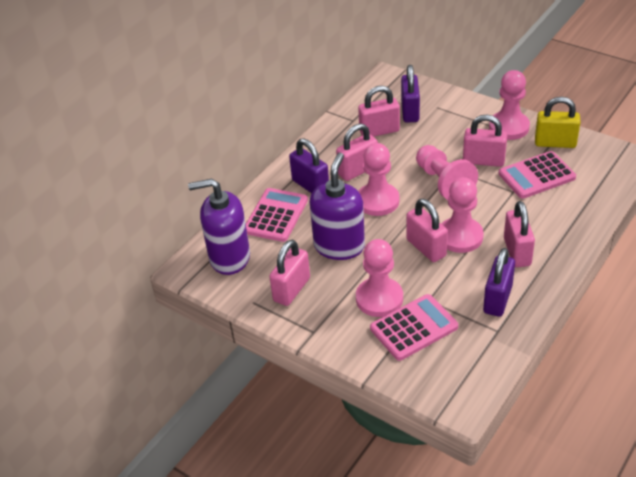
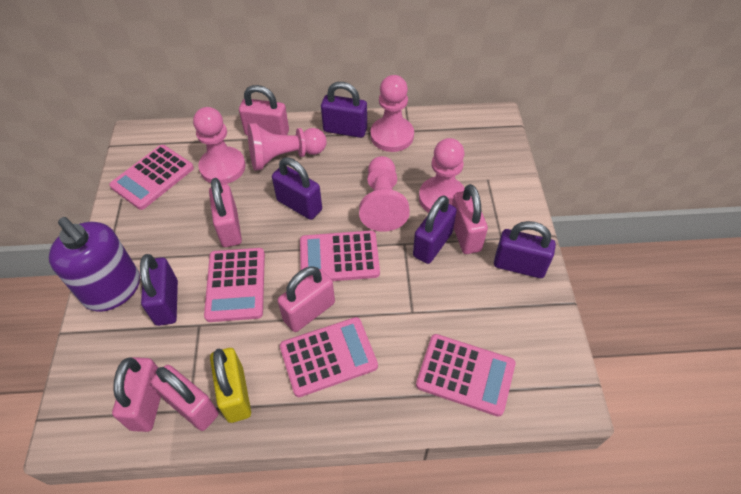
pink calculator: 3 -> 5
purple padlock: 3 -> 5
purple soap dispenser: 2 -> 1

